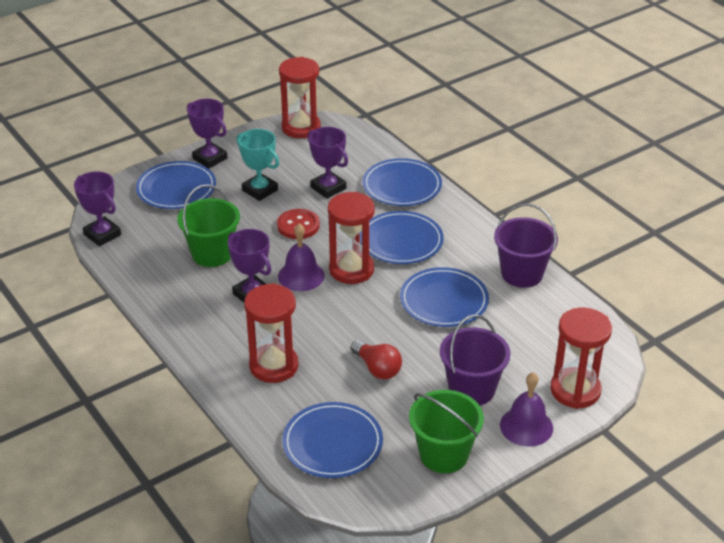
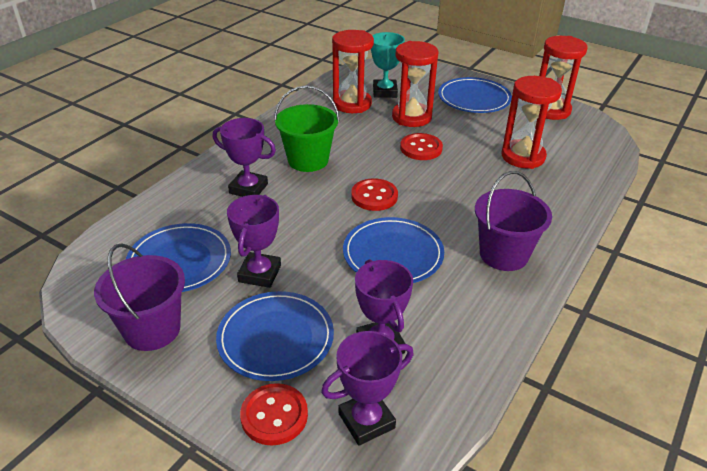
blue plate: 5 -> 4
green bucket: 2 -> 1
purple bell: 2 -> 0
red button: 1 -> 3
red light bulb: 1 -> 0

